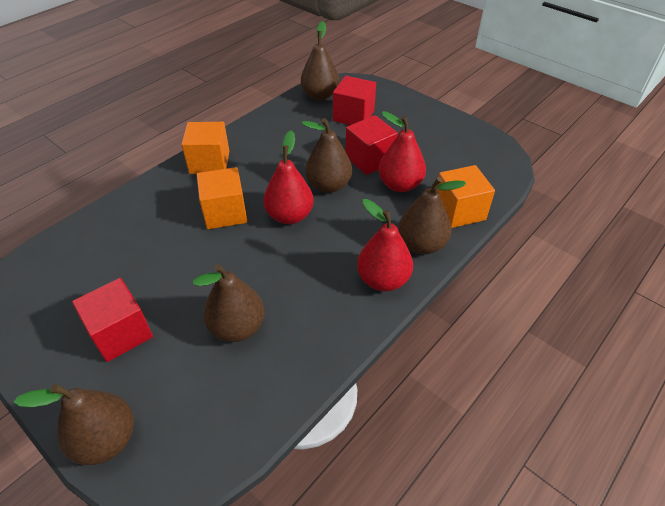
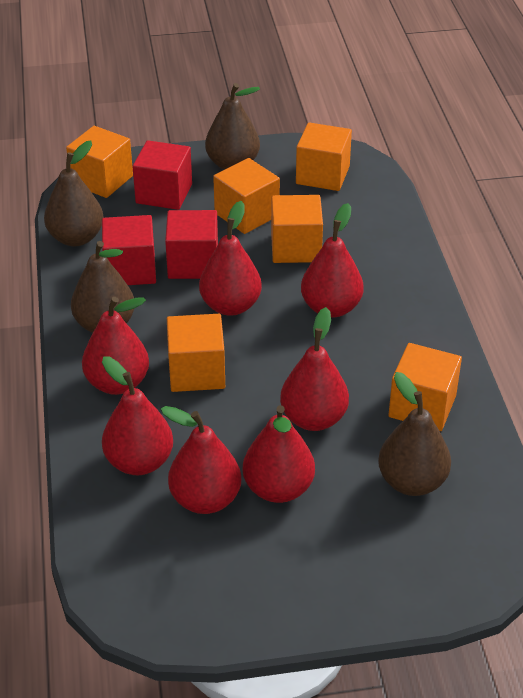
brown pear: 5 -> 4
orange cube: 3 -> 6
red pear: 3 -> 7

